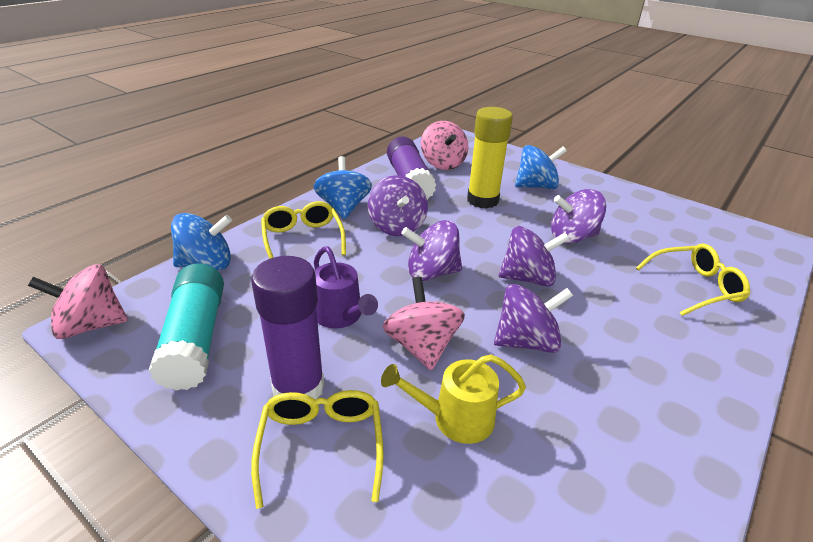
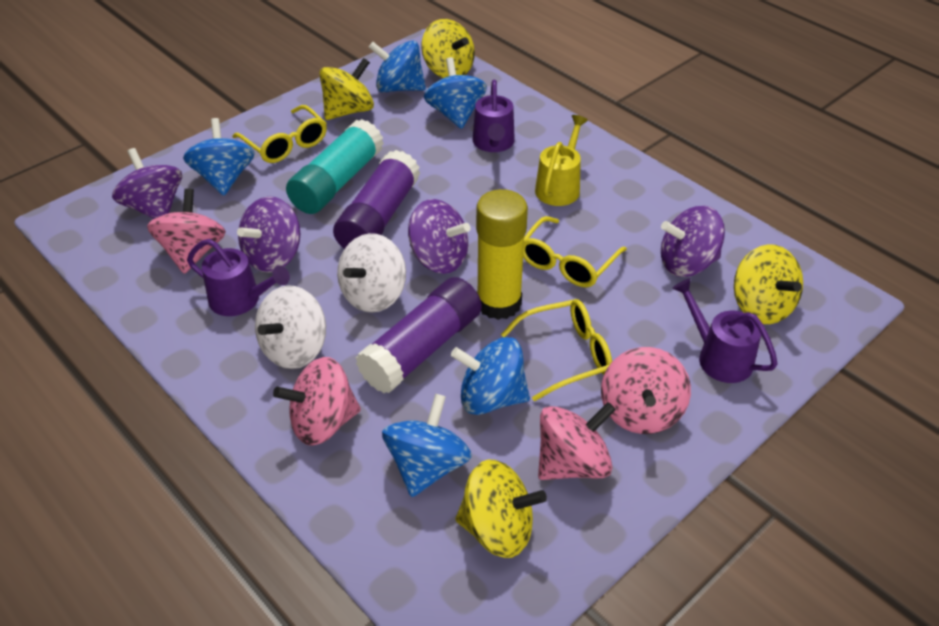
blue spinning top: 3 -> 5
pink spinning top: 3 -> 4
purple spinning top: 5 -> 4
purple watering can: 1 -> 3
white spinning top: 0 -> 2
yellow spinning top: 0 -> 4

